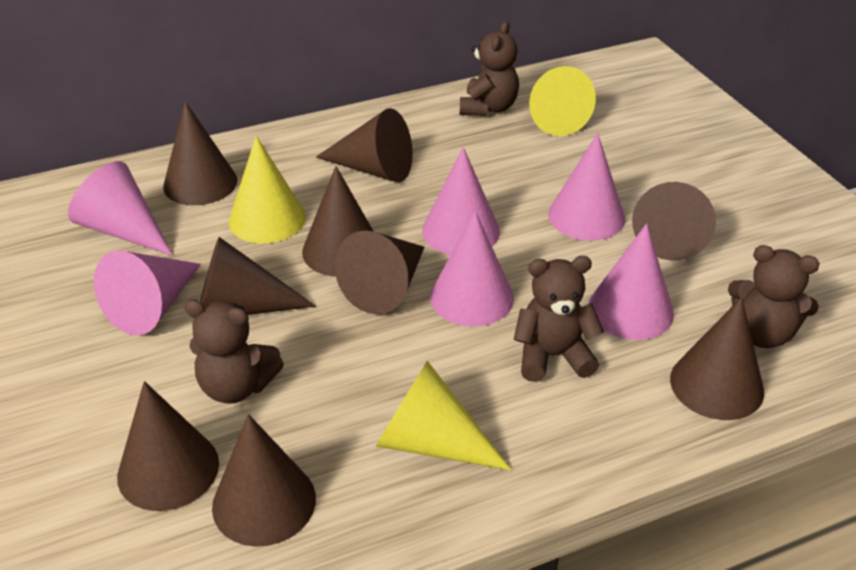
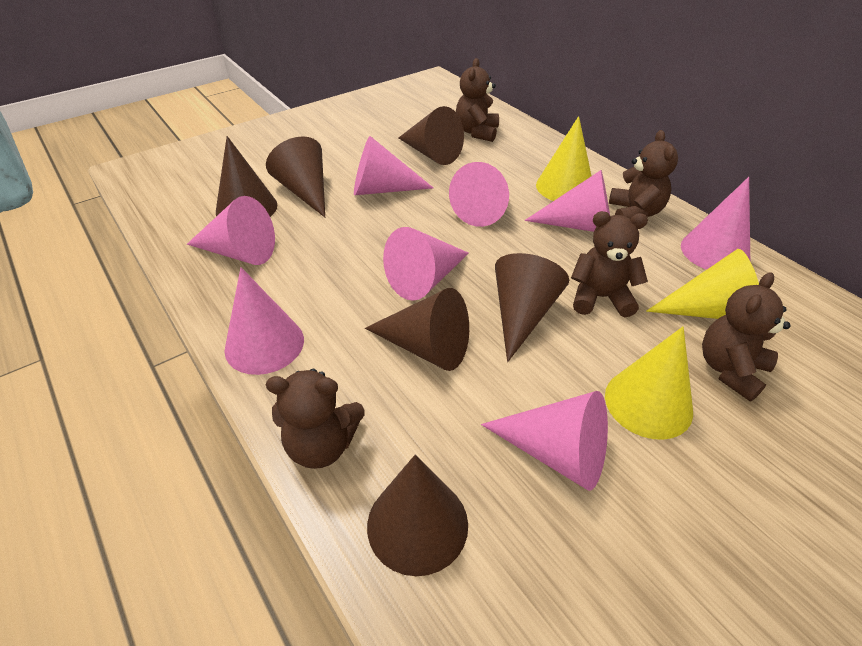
brown cone: 9 -> 6
brown teddy bear: 4 -> 5
pink cone: 6 -> 8

